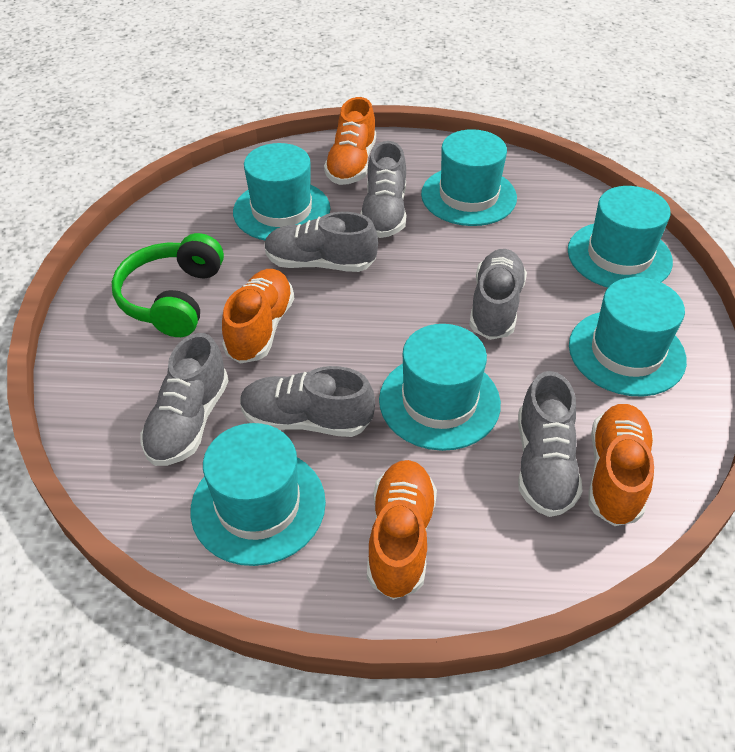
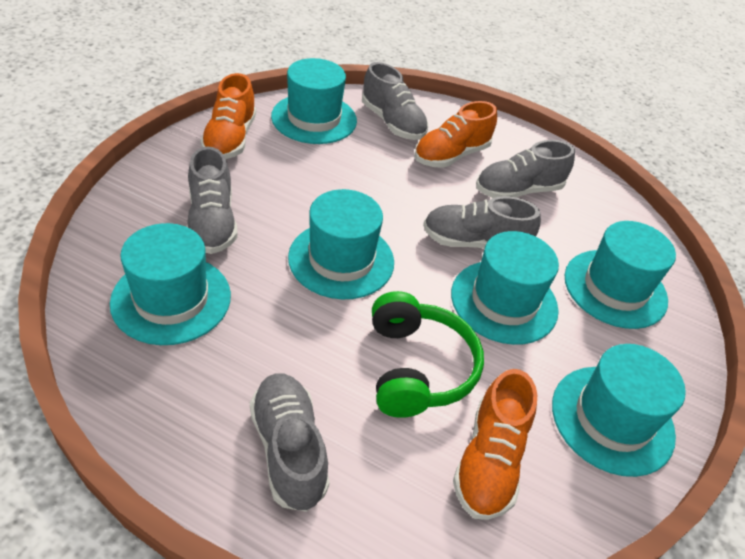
grey shoe: 6 -> 5
orange shoe: 4 -> 3

